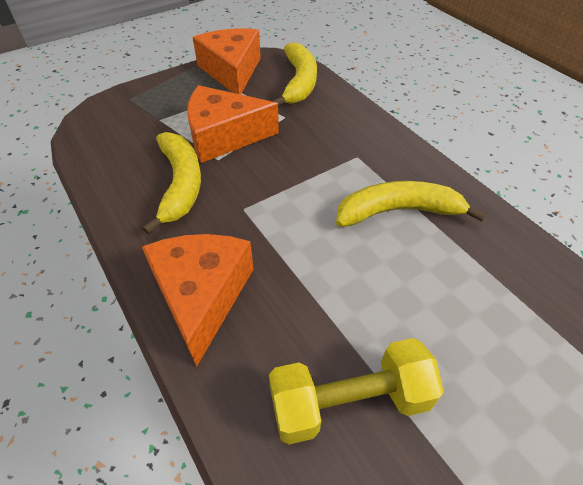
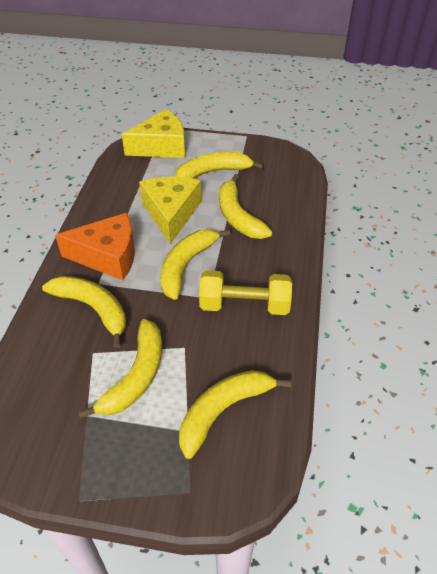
orange cheese: 3 -> 1
yellow banana: 3 -> 6
yellow cheese: 0 -> 2

